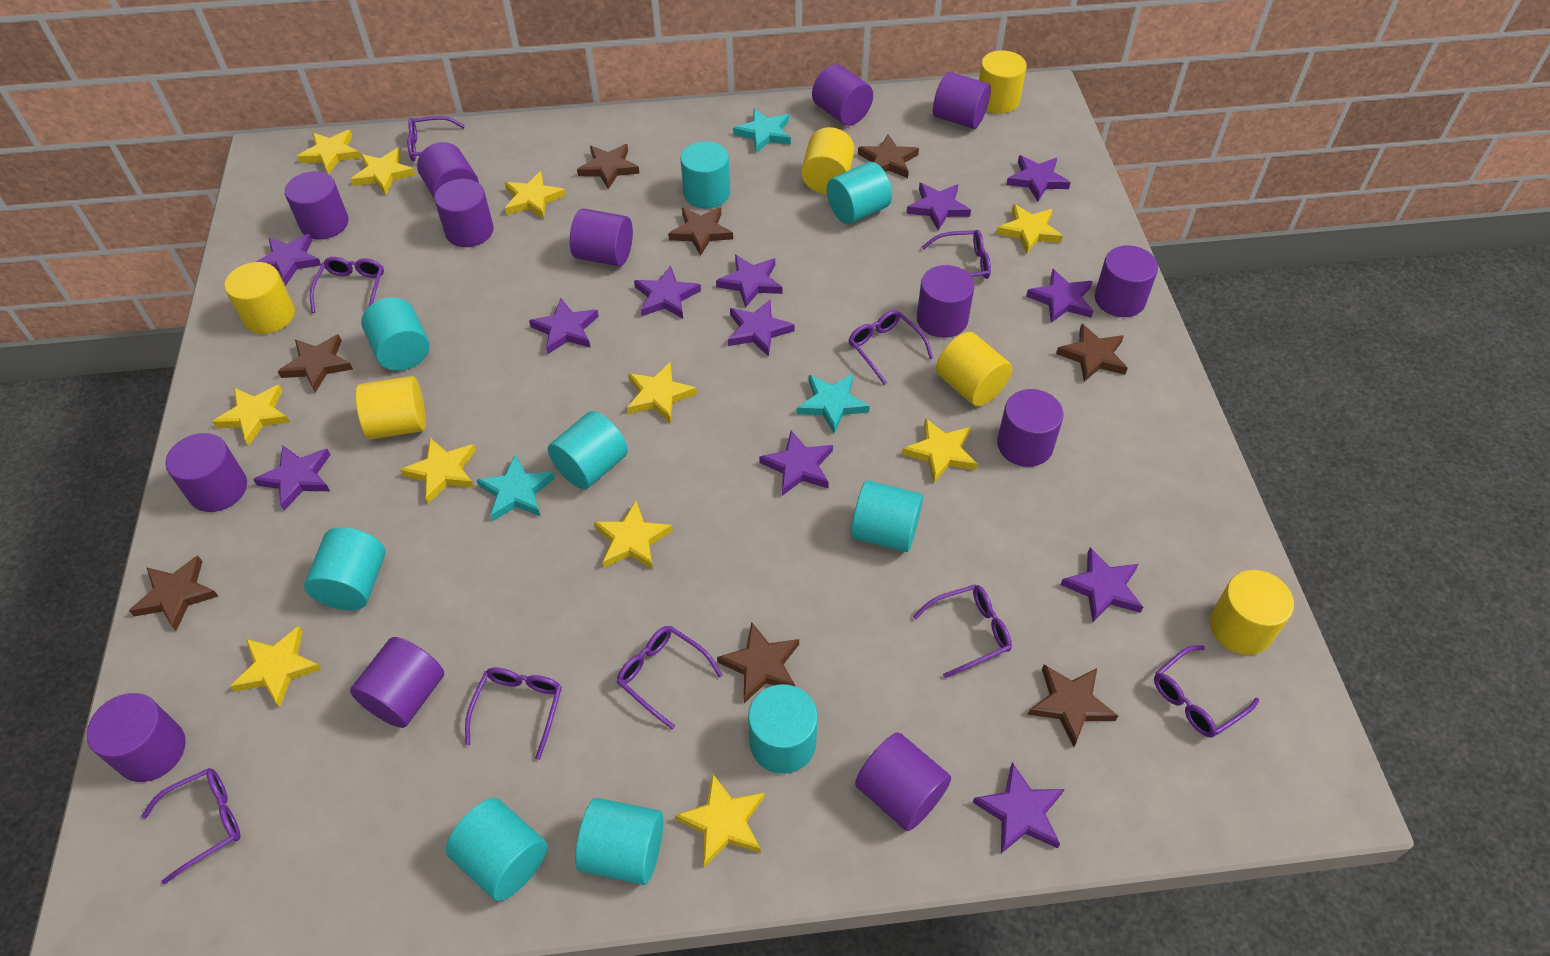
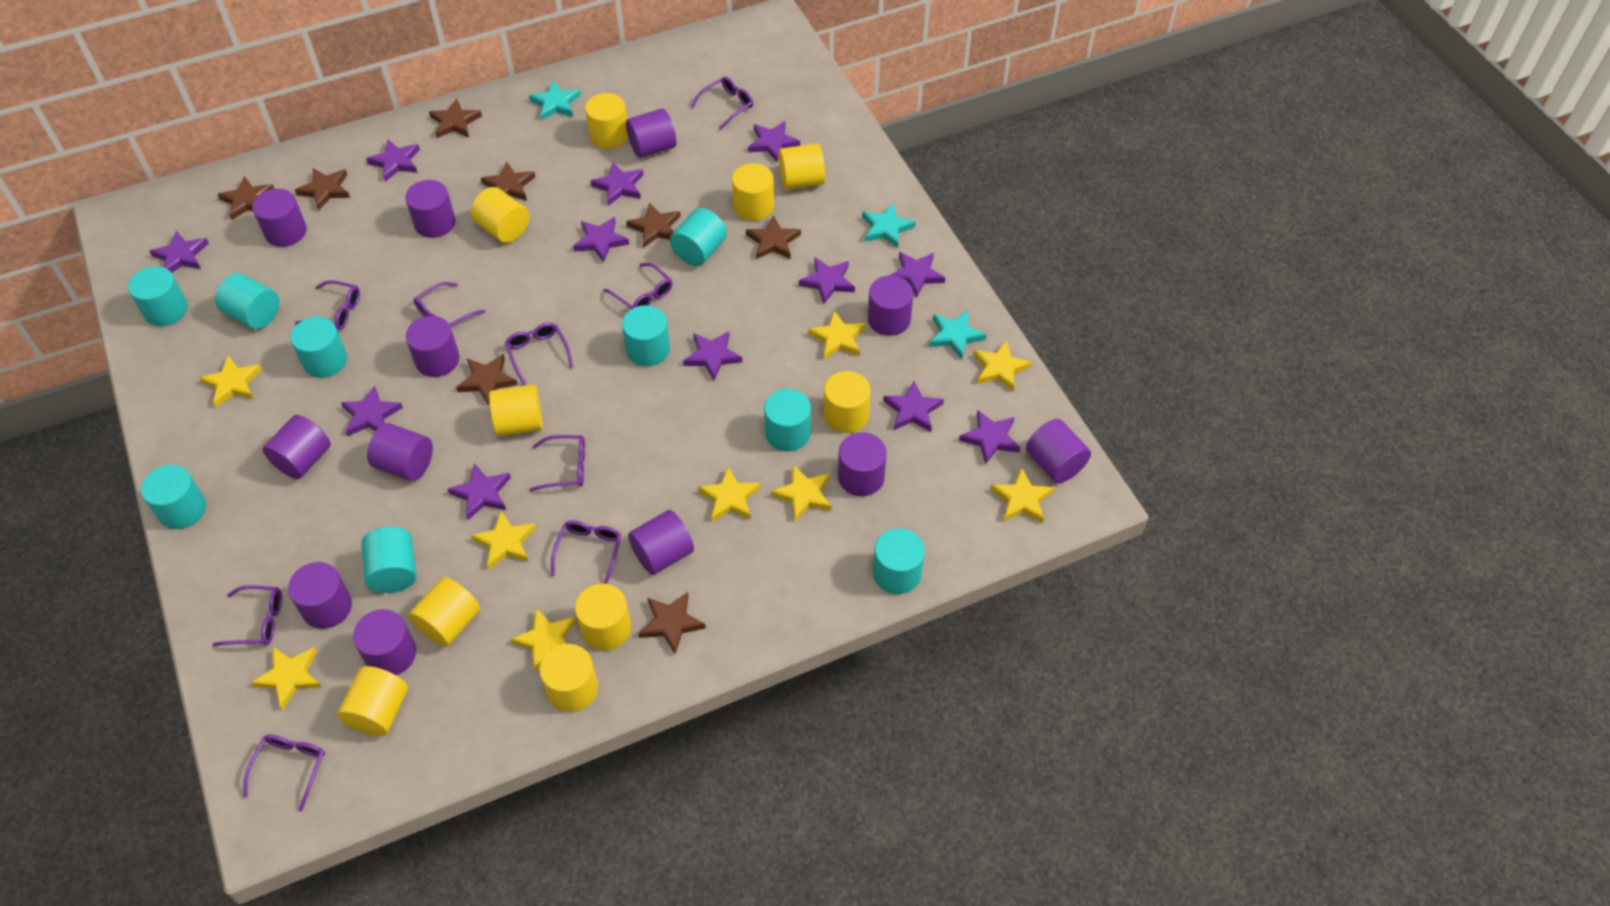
purple cylinder: 13 -> 12
yellow cylinder: 6 -> 10
yellow star: 11 -> 9

